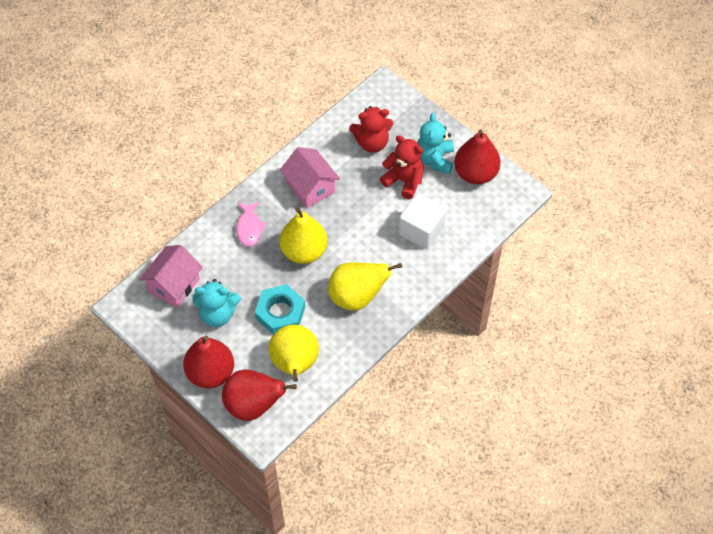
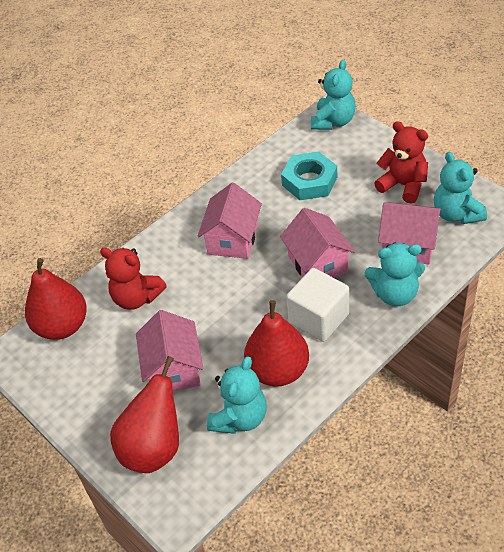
pink fish: 1 -> 0
pink house: 2 -> 4
turquoise teddy bear: 2 -> 4
yellow pear: 3 -> 0

